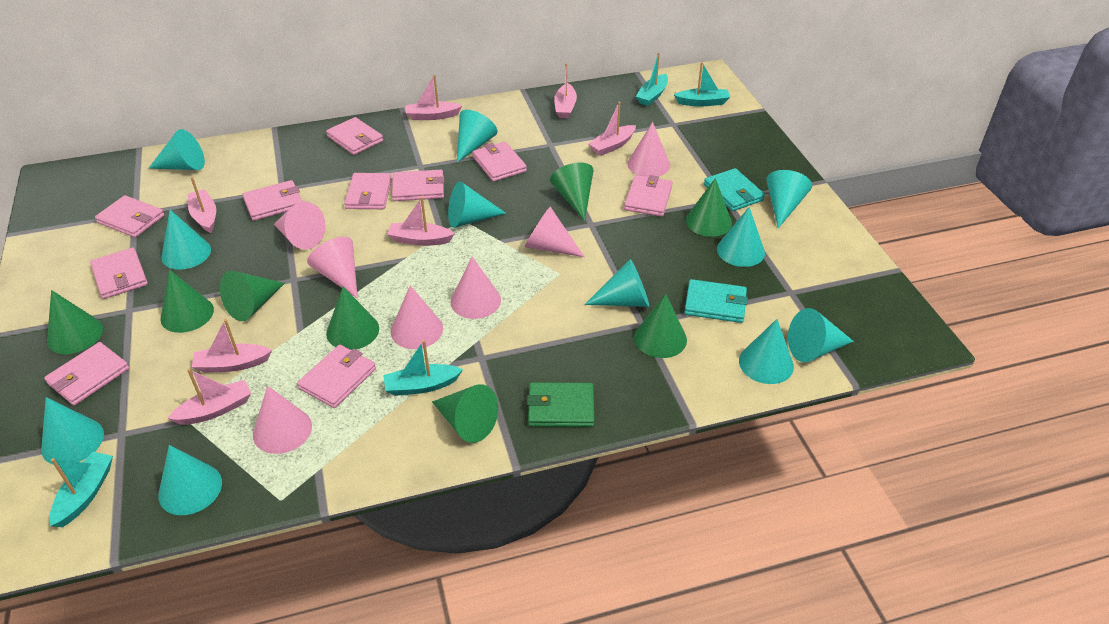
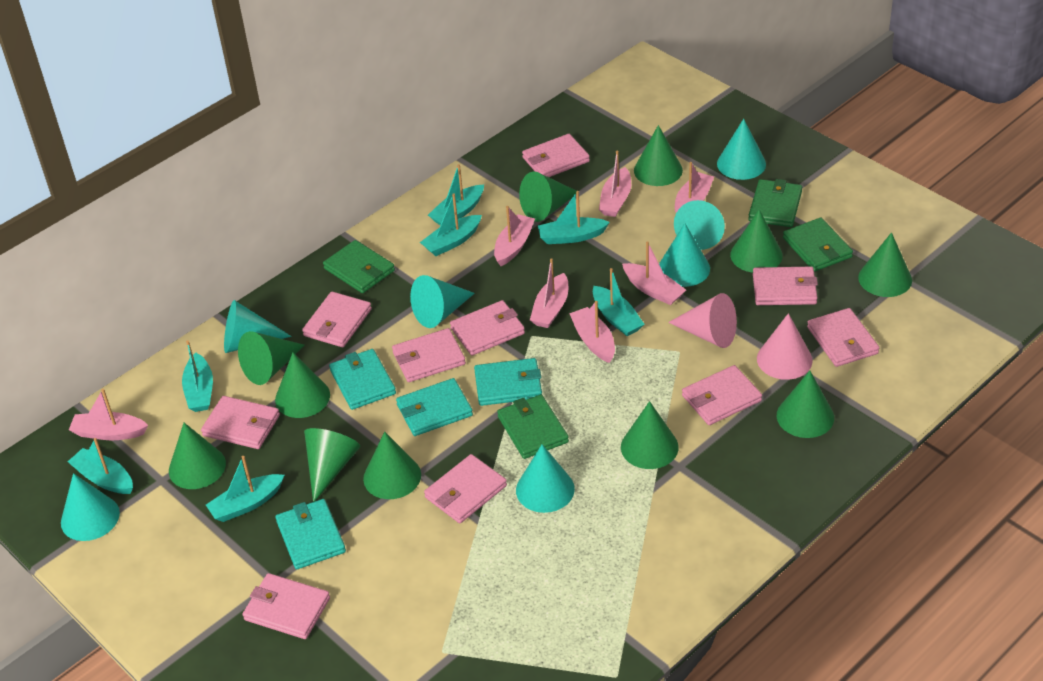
green cone: 8 -> 11
green wallet: 1 -> 4
pink cone: 7 -> 2
turquoise boat: 4 -> 7
turquoise cone: 11 -> 7
turquoise wallet: 2 -> 4

